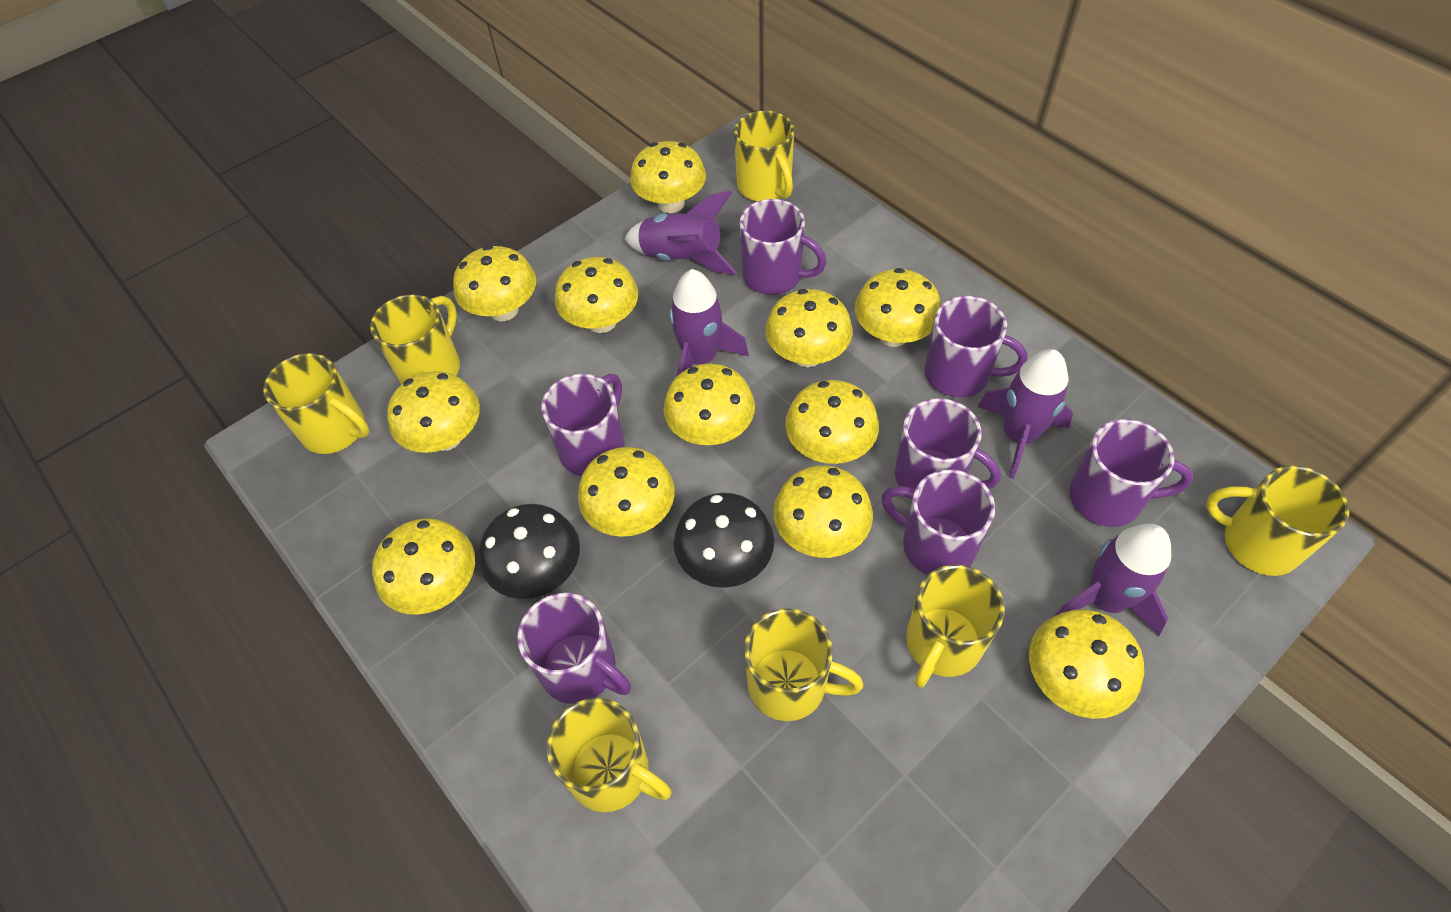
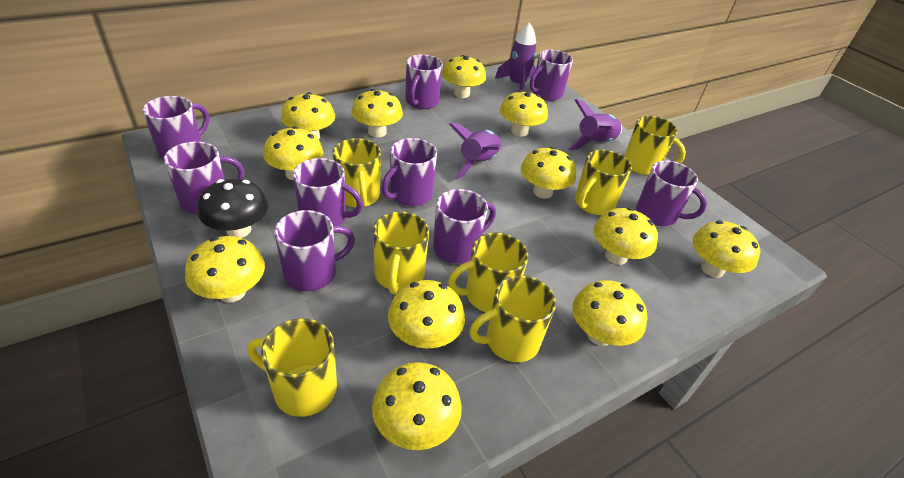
black mushroom: 2 -> 1
purple mug: 7 -> 9
purple rocket: 4 -> 3

